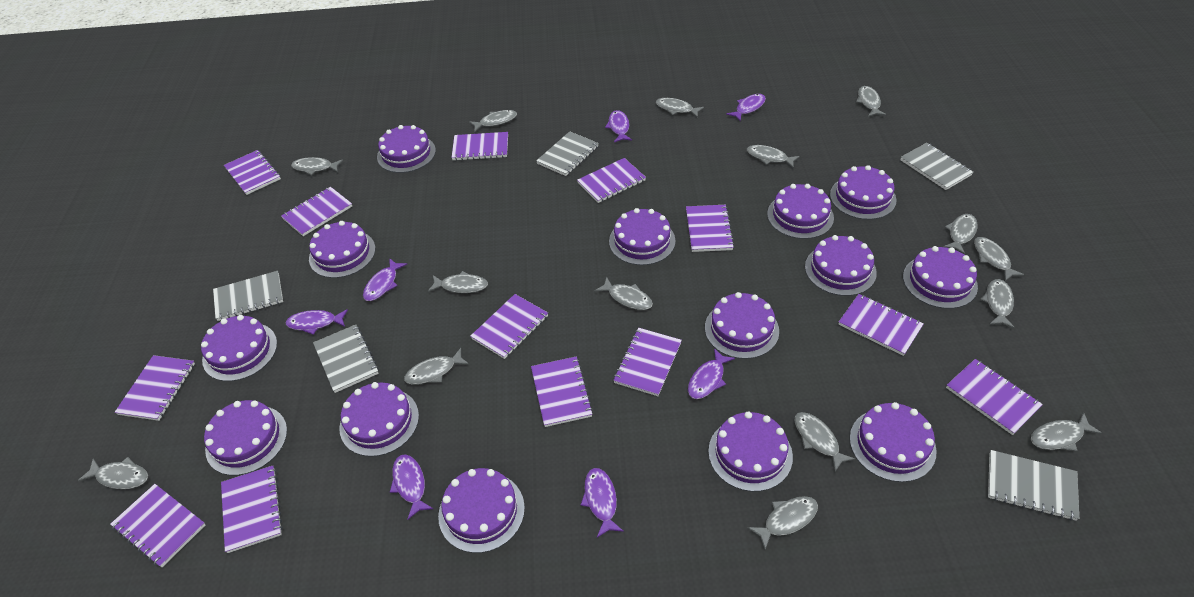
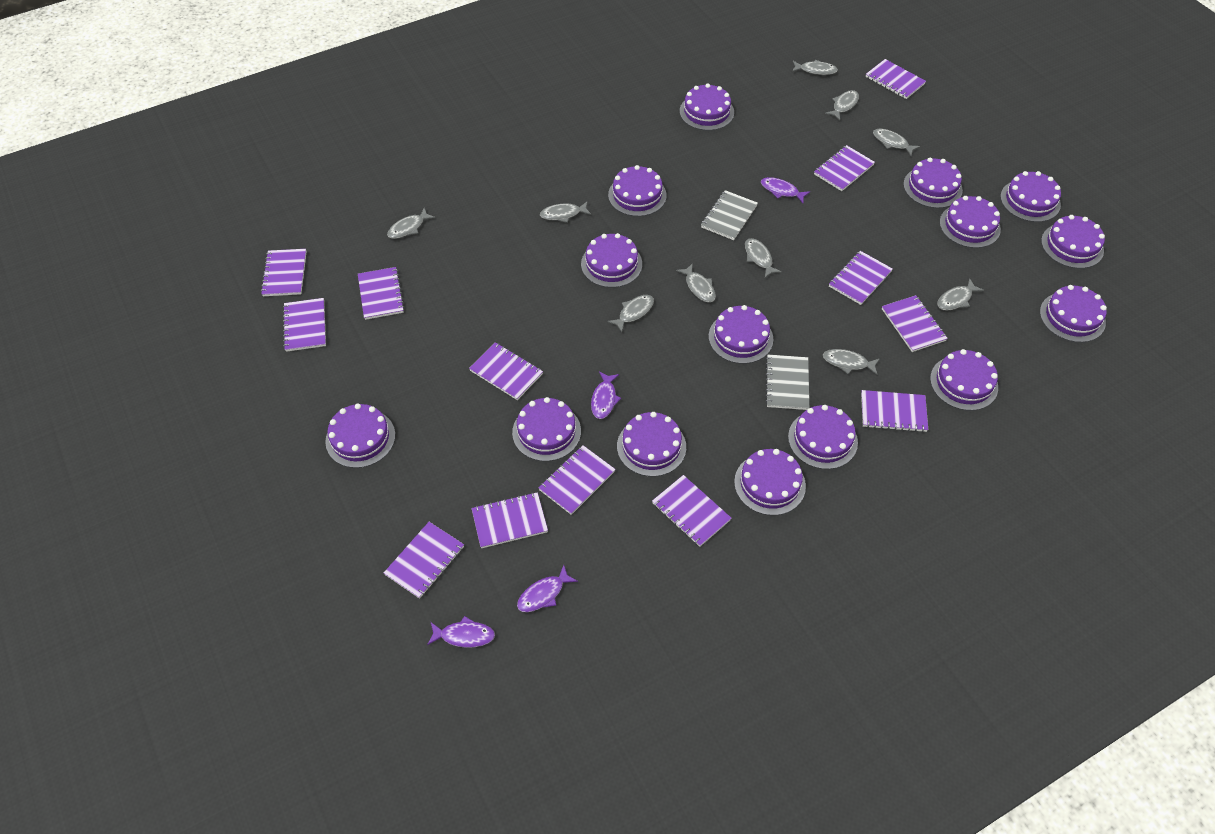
grey fish: 15 -> 10
grey notebook: 5 -> 2
purple cake: 14 -> 15
purple fish: 7 -> 4

